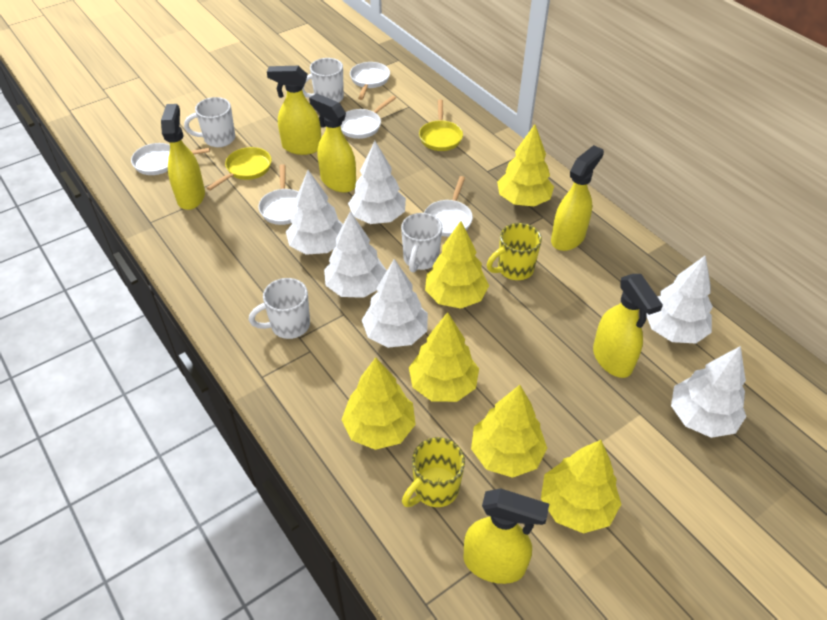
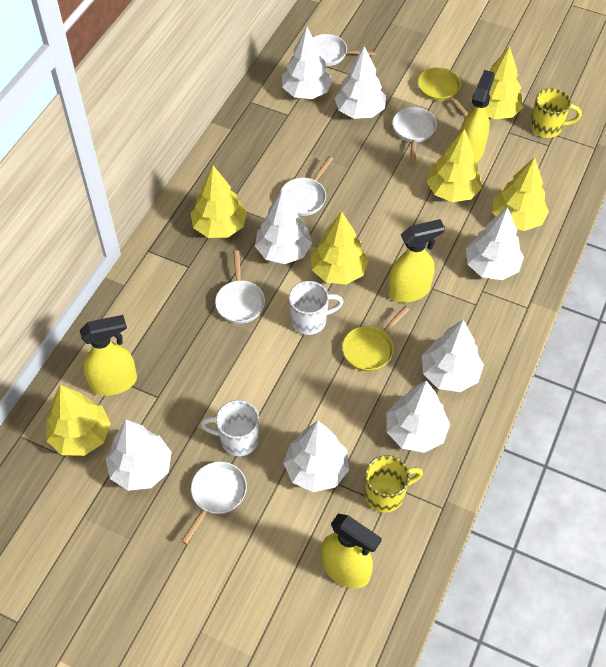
white mug: 4 -> 2
white tree: 6 -> 8
yellow spray bottle: 6 -> 4

